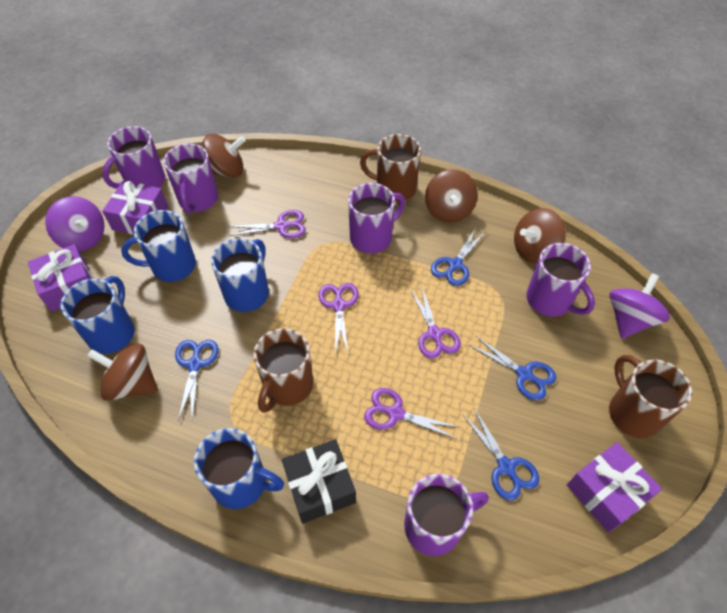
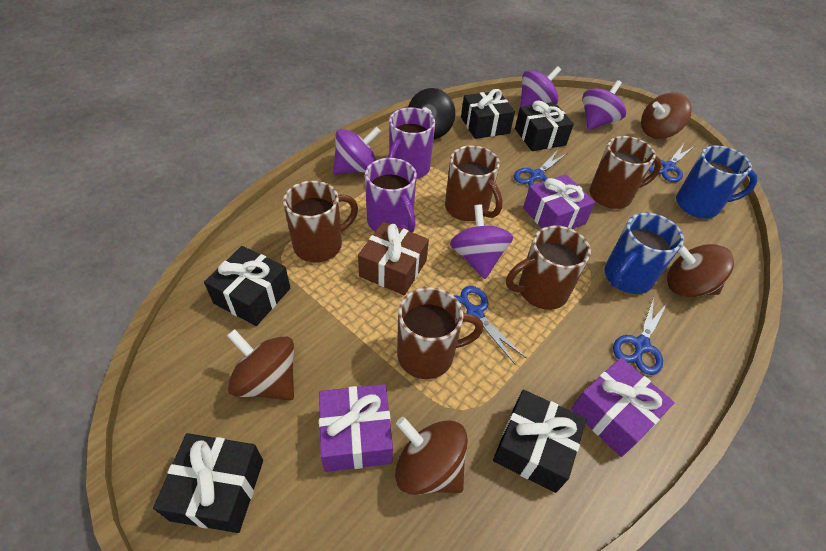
black gift: 1 -> 5
black spinning top: 0 -> 1
blue mug: 4 -> 2
brown gift: 0 -> 1
brown mug: 3 -> 5
purple mug: 5 -> 2
purple scissors: 4 -> 0
purple spinning top: 2 -> 4

